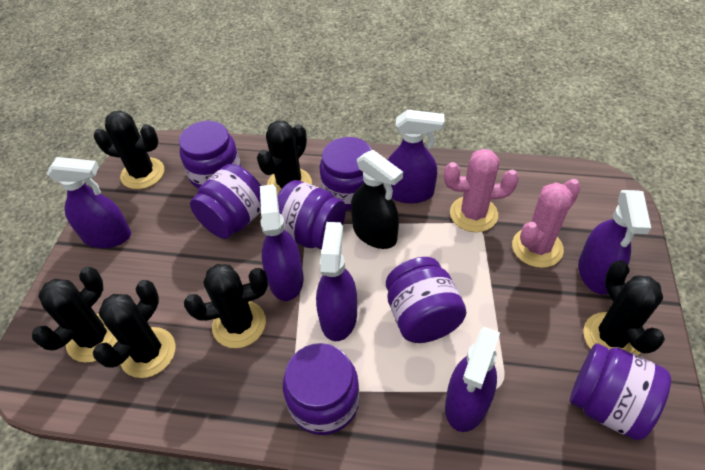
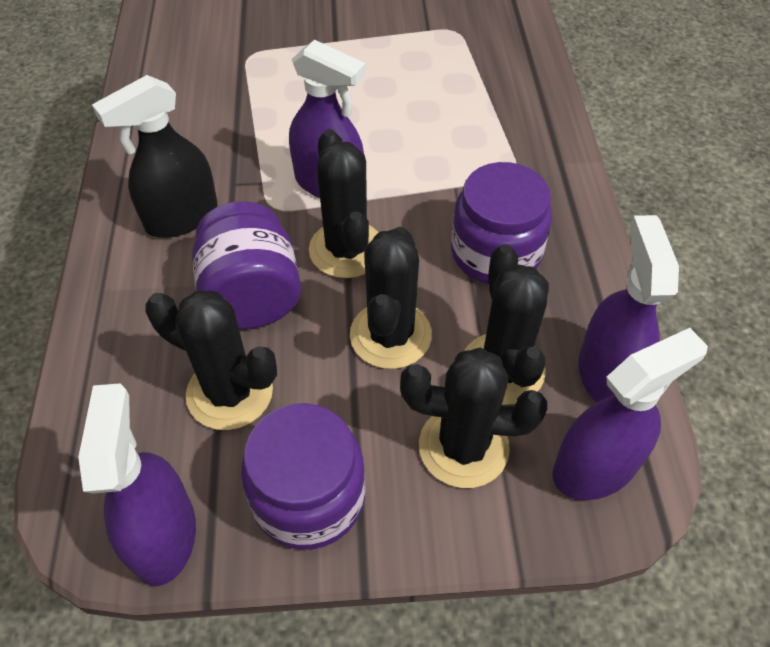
black cactus: 6 -> 5
pink cactus: 2 -> 0
purple jar: 7 -> 3
purple spray bottle: 6 -> 4

